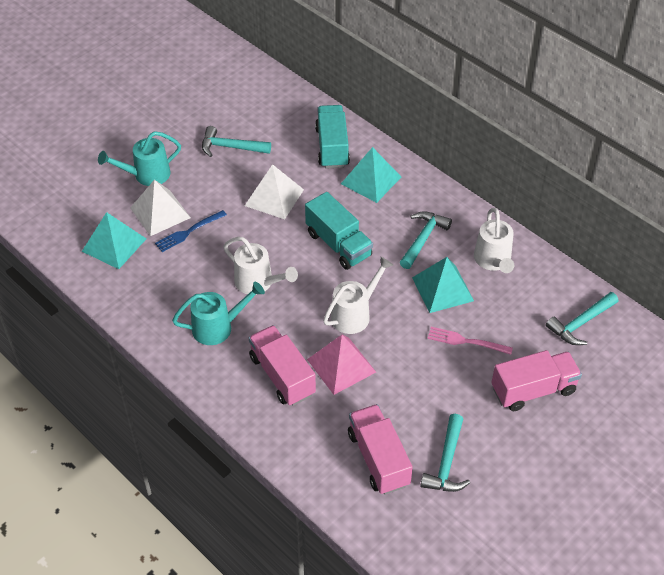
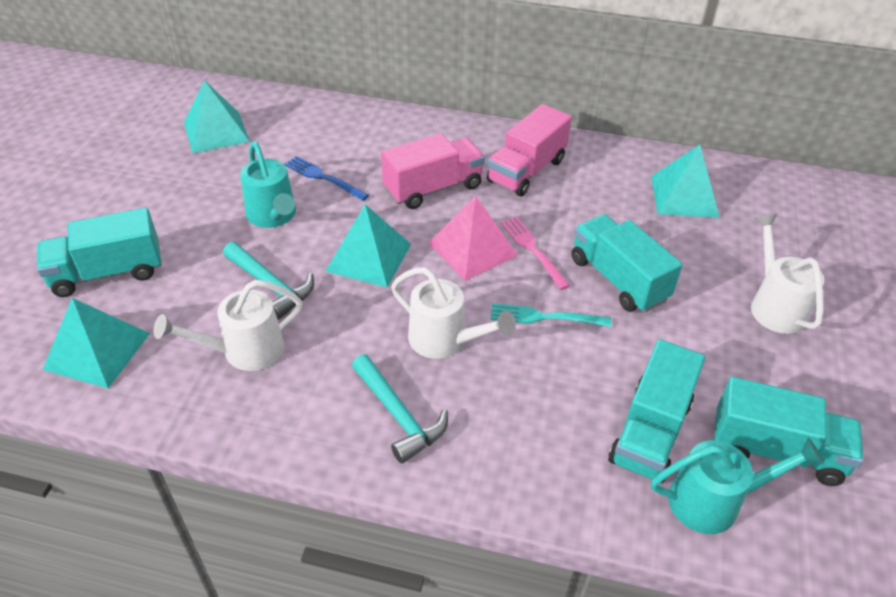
pink truck: 3 -> 2
turquoise fork: 0 -> 1
turquoise hammer: 4 -> 2
turquoise pyramid: 3 -> 4
turquoise truck: 2 -> 4
white pyramid: 2 -> 0

